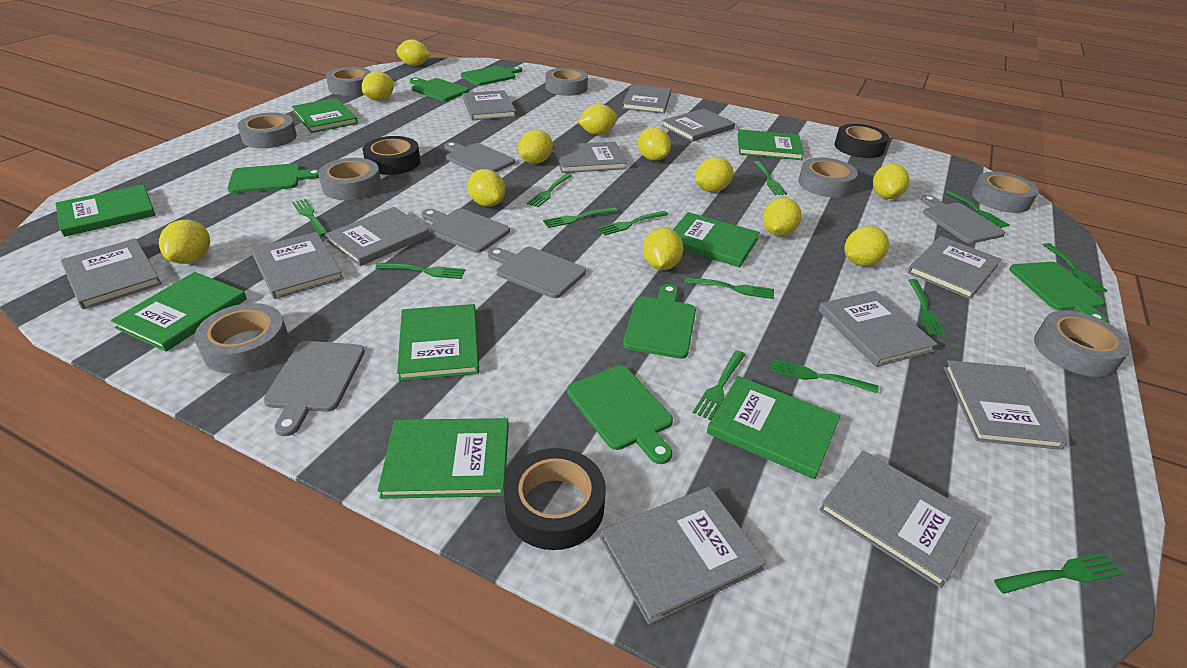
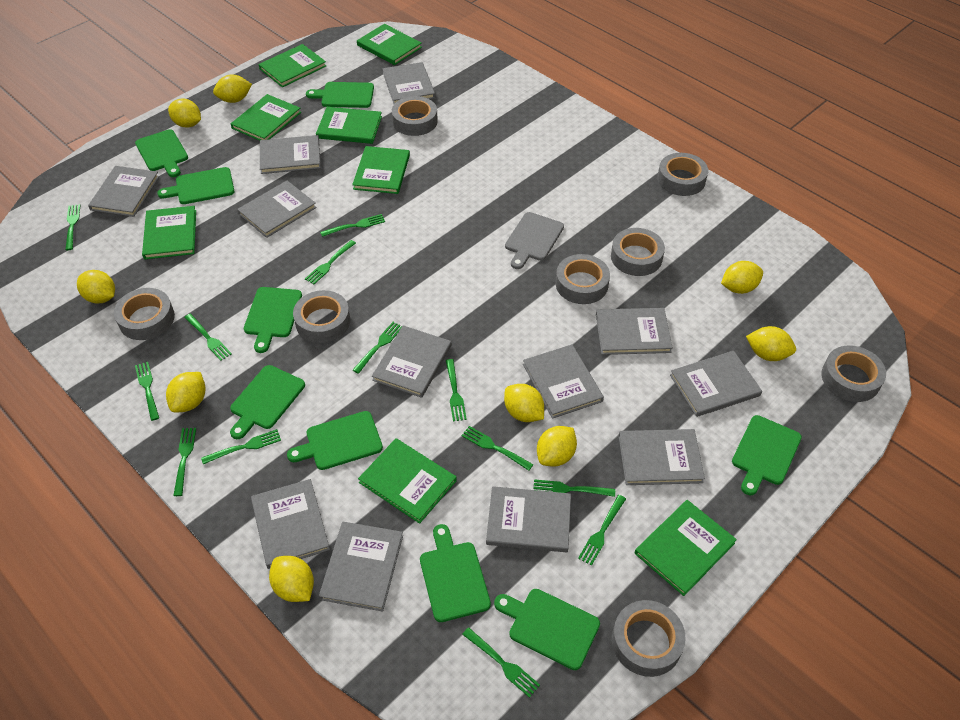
black tape: 3 -> 0
green cutting board: 6 -> 9
grey cutting board: 5 -> 1
yellow lemon: 12 -> 9

